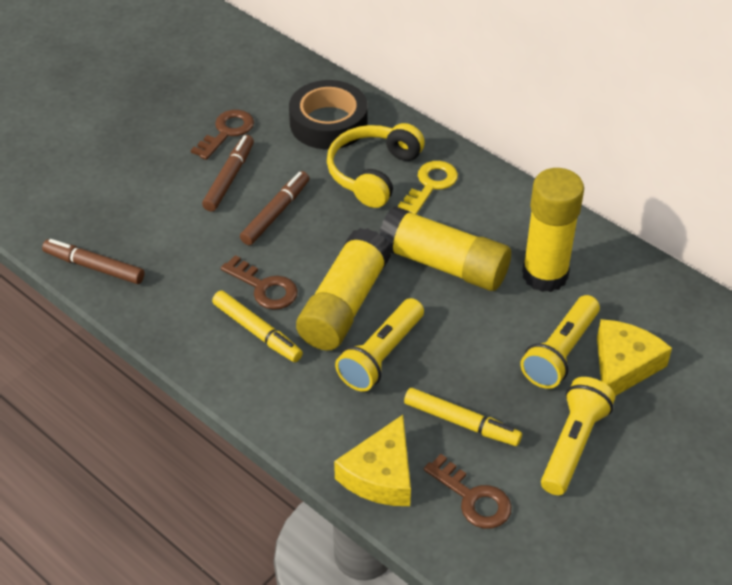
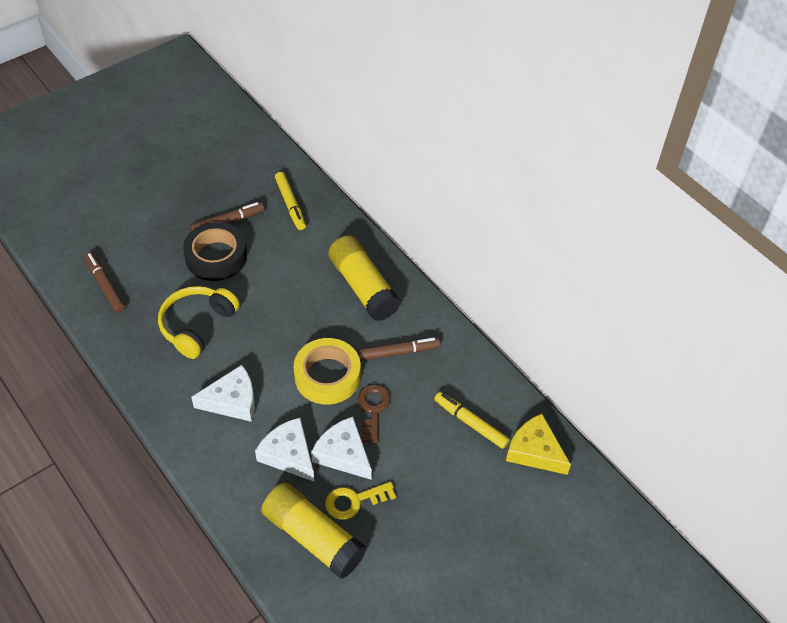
brown key: 3 -> 1
white cheese: 0 -> 3
yellow cheese: 2 -> 1
yellow flashlight: 3 -> 0
yellow glue stick: 3 -> 2
yellow tape: 0 -> 1

